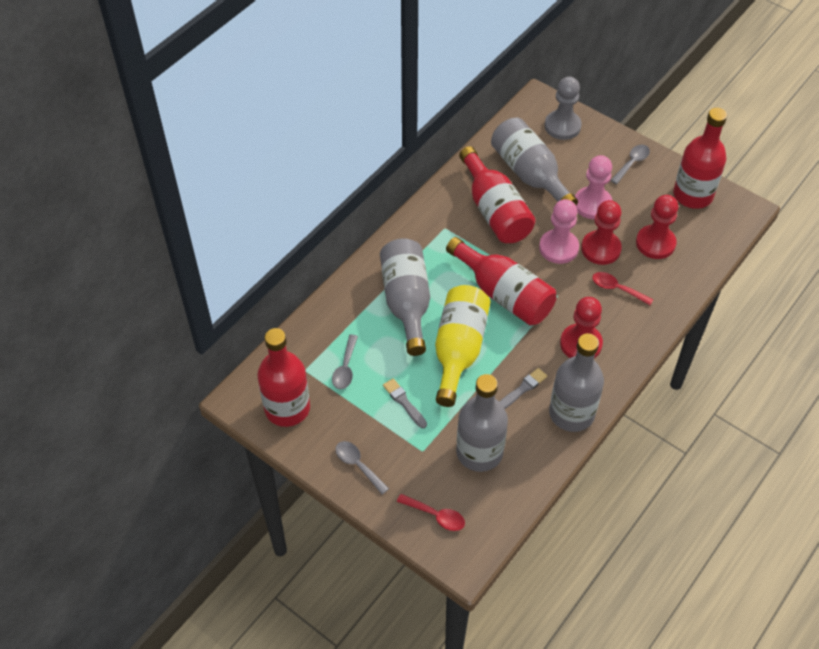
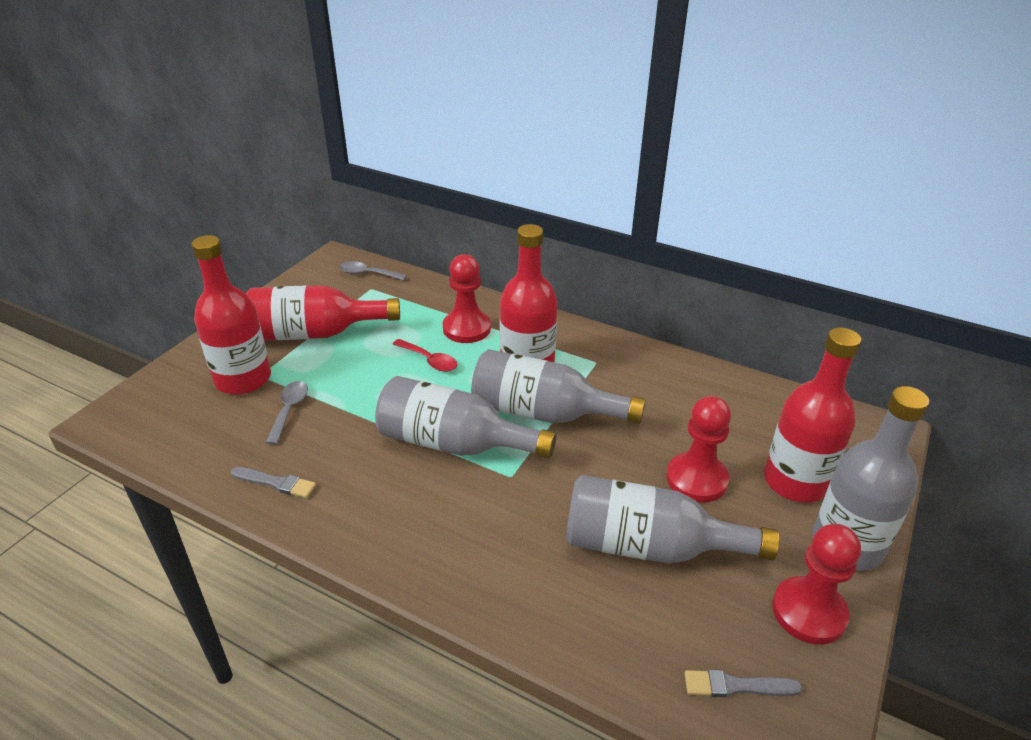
grey pawn: 1 -> 0
grey spoon: 3 -> 2
pink pawn: 2 -> 0
red spoon: 2 -> 1
yellow bottle: 1 -> 0

